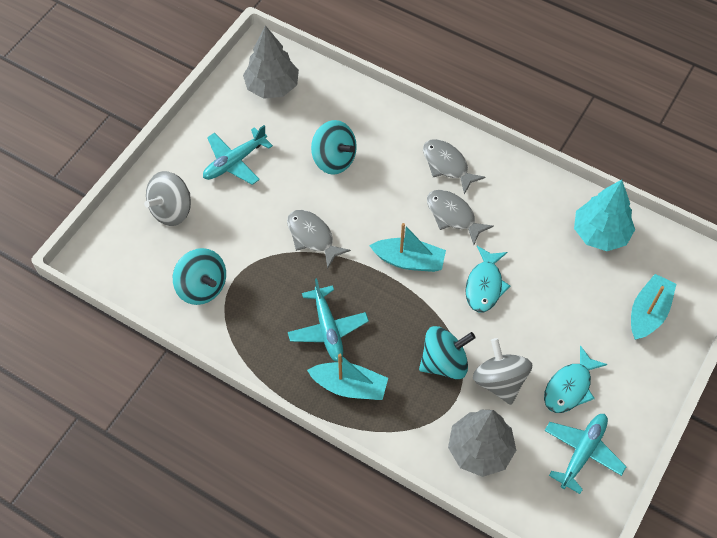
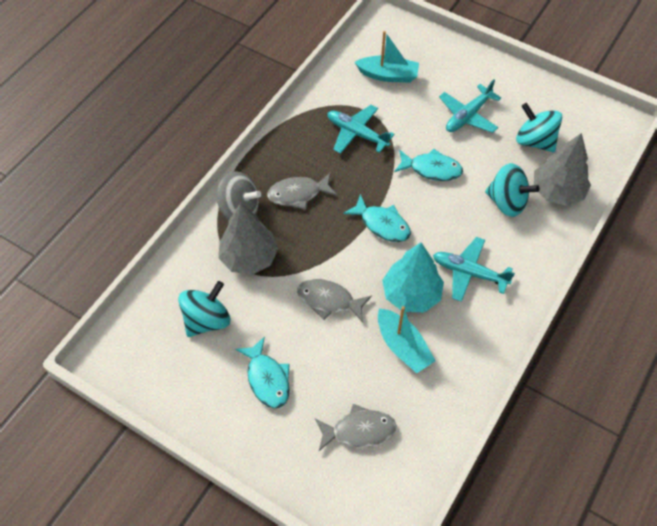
grey spinning top: 2 -> 1
turquoise boat: 3 -> 2
turquoise fish: 2 -> 3

